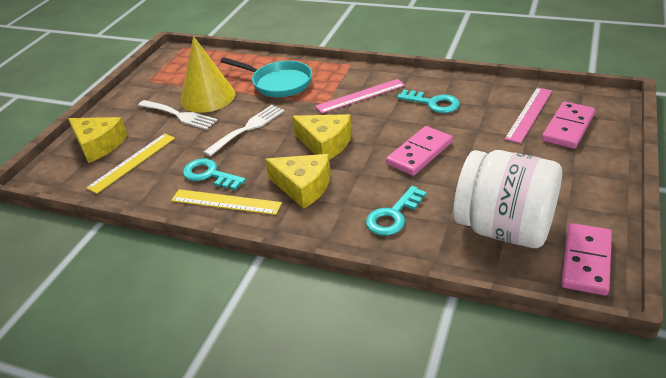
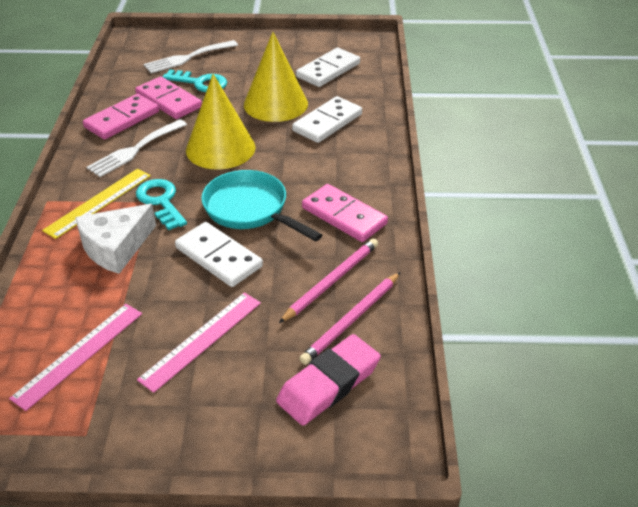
pink eraser: 0 -> 1
pink pencil: 0 -> 2
turquoise key: 3 -> 2
white cheese: 0 -> 1
white domino: 0 -> 3
white jar: 1 -> 0
yellow cheese: 3 -> 0
yellow cone: 1 -> 2
yellow ruler: 2 -> 1

